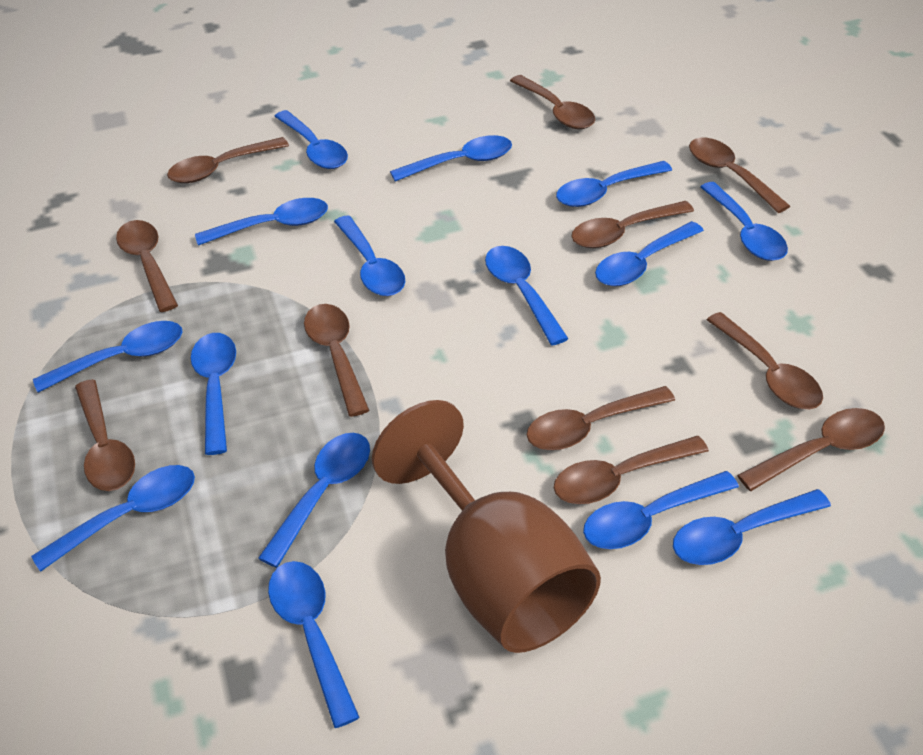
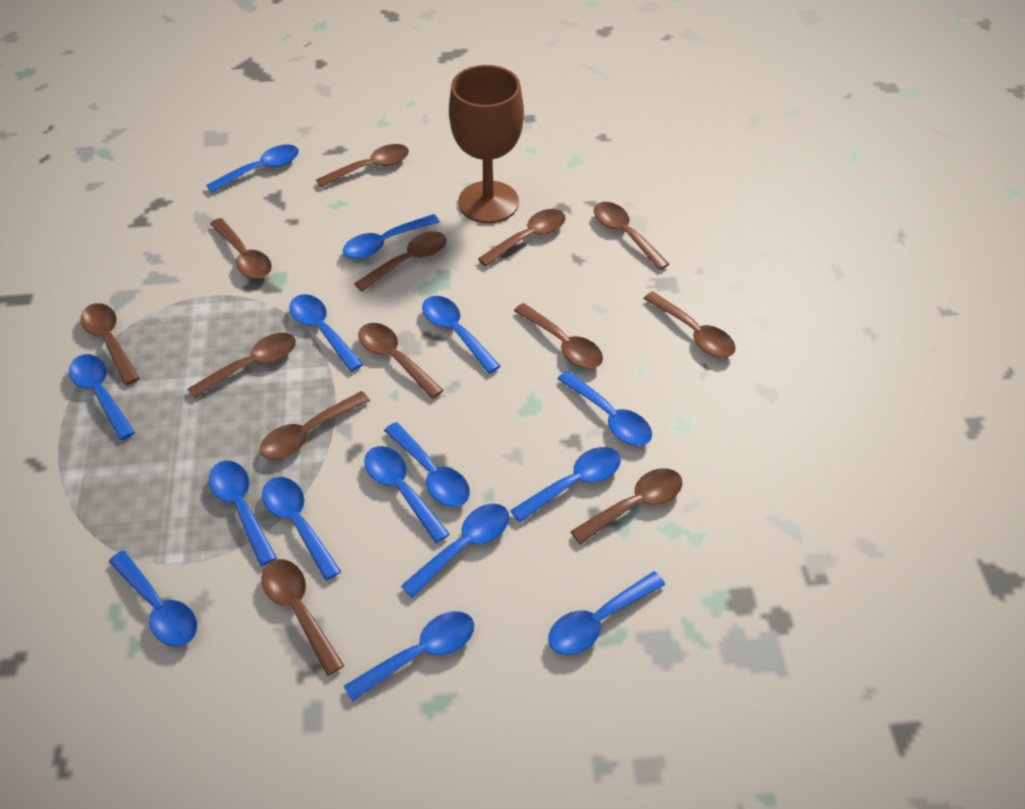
brown spoon: 11 -> 13

